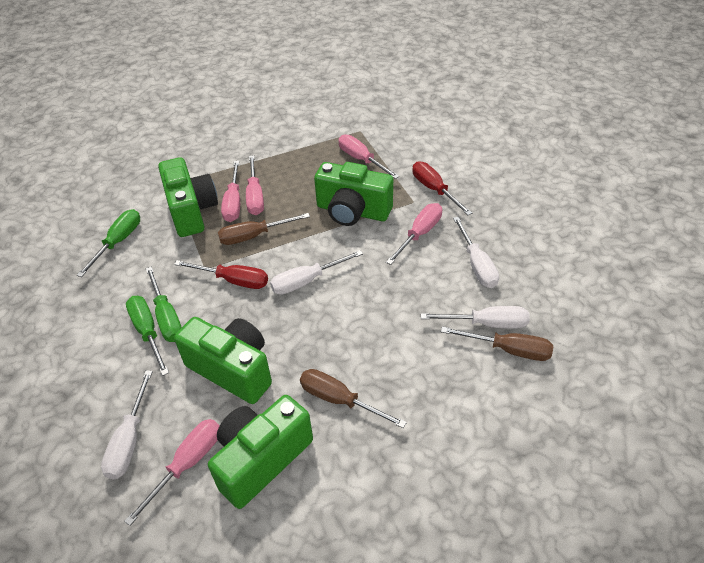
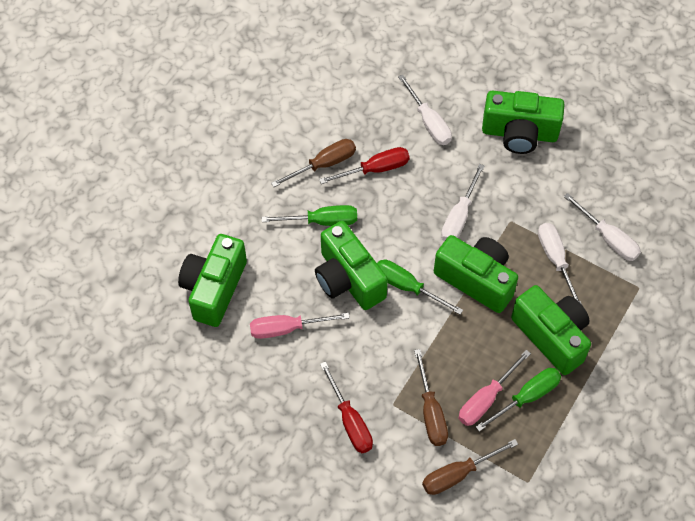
green camera: 4 -> 5
pink screwdriver: 5 -> 2

